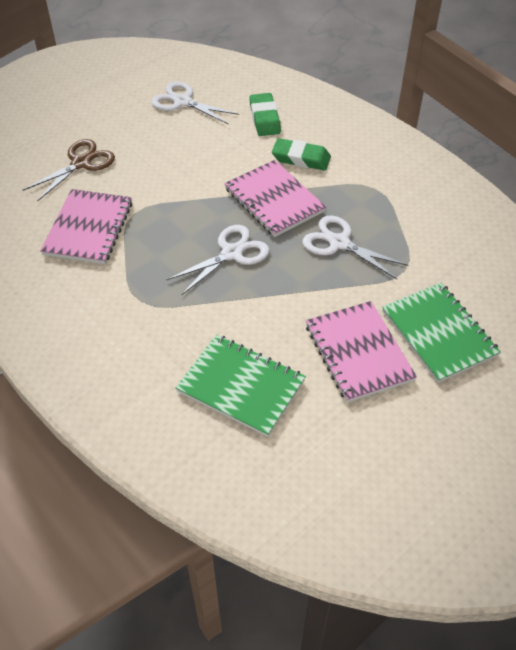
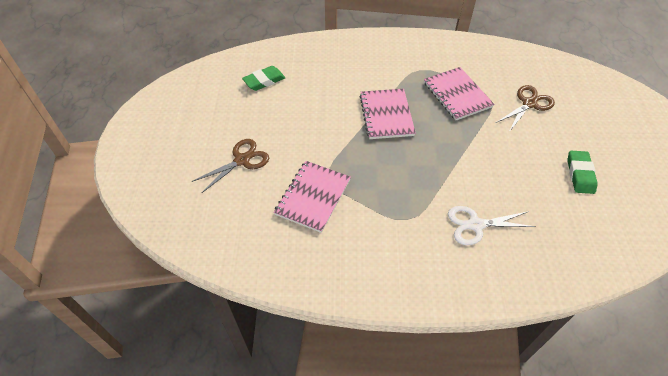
brown scissors: 1 -> 2
green notebook: 2 -> 0
white scissors: 3 -> 1

